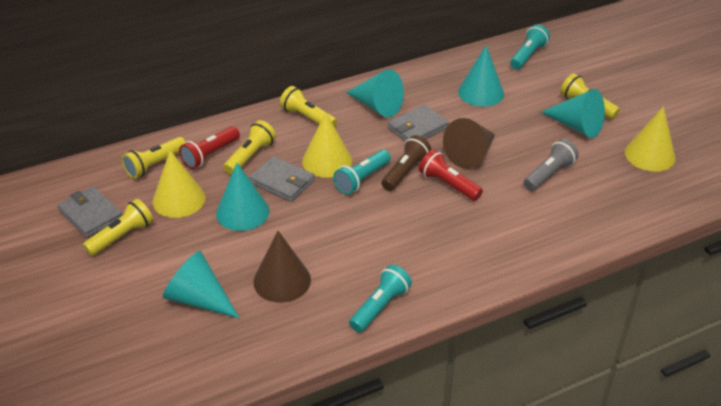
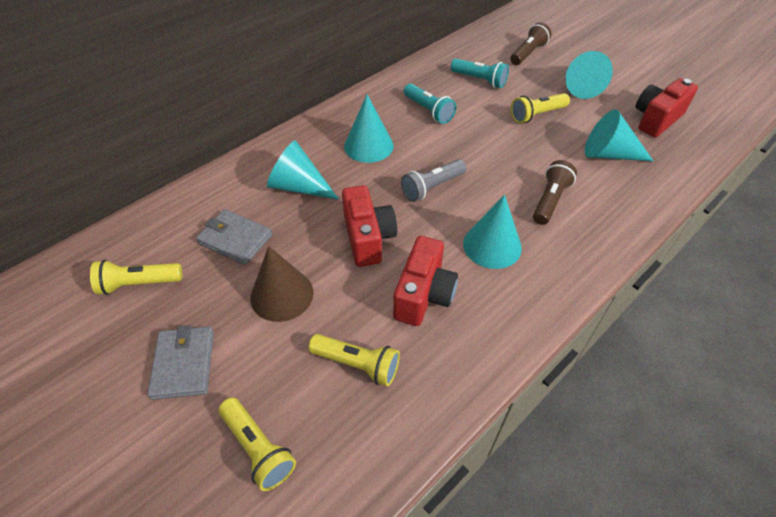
brown cone: 2 -> 1
brown flashlight: 1 -> 2
grey wallet: 3 -> 2
red camera: 0 -> 3
red flashlight: 2 -> 0
turquoise flashlight: 3 -> 2
yellow cone: 3 -> 0
yellow flashlight: 5 -> 4

